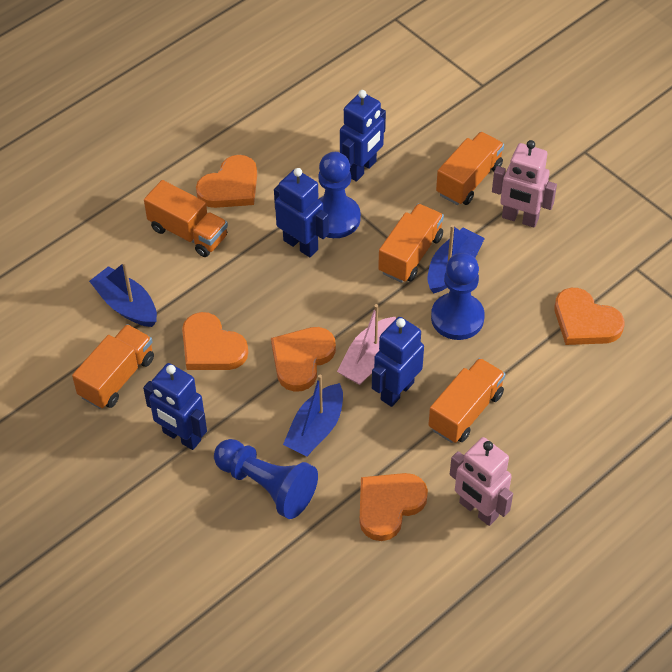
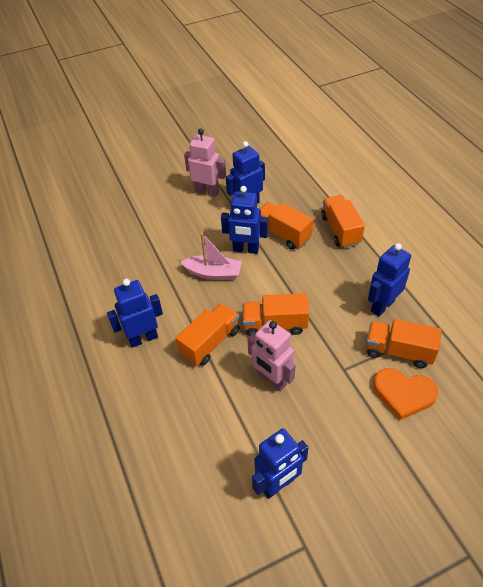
blue boat: 3 -> 0
blue pawn: 3 -> 0
blue robot: 4 -> 5
orange heart: 5 -> 1

